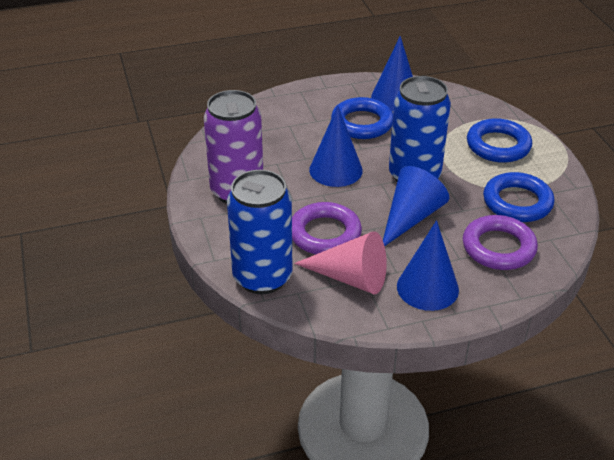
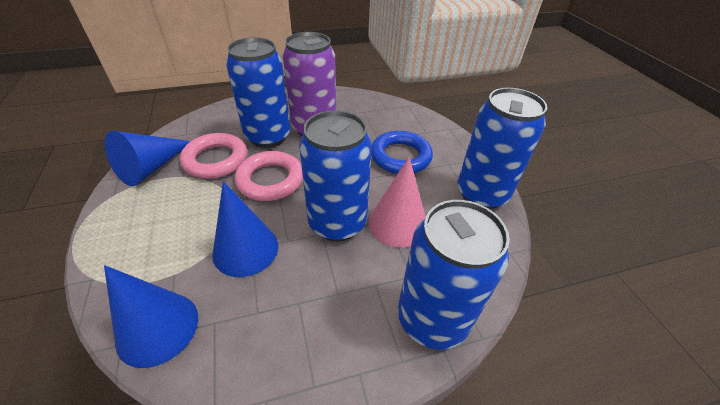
blue can: 2 -> 4
blue cone: 4 -> 3
blue ring: 3 -> 1
pink ring: 0 -> 2
purple ring: 2 -> 0

